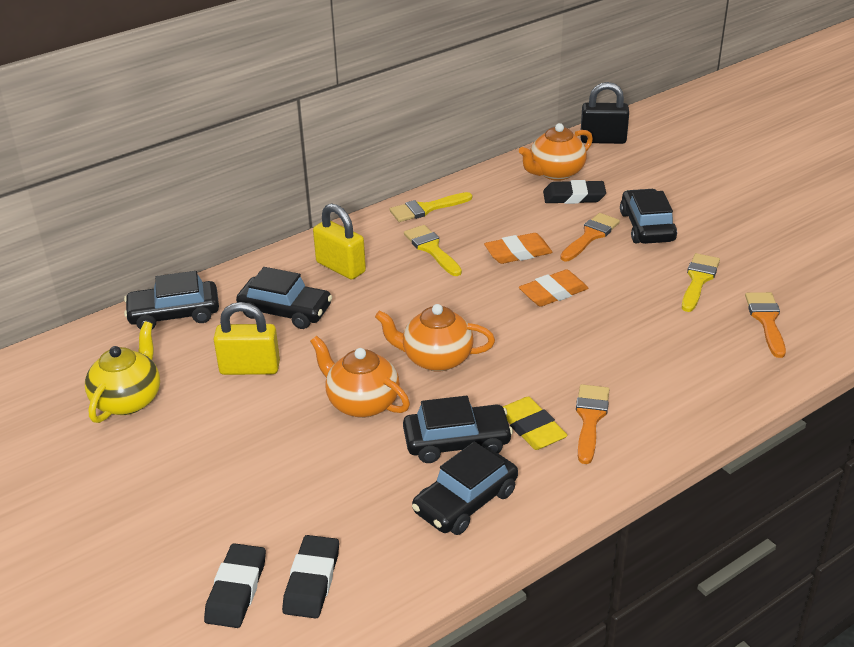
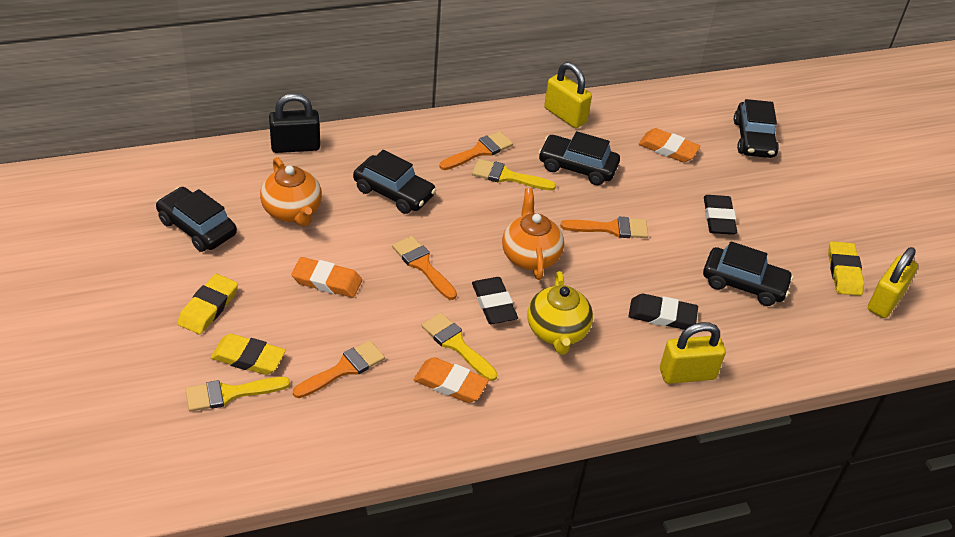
orange brush: 3 -> 4
orange eraser: 2 -> 3
orange teapot: 3 -> 2
yellow eraser: 1 -> 3
yellow padlock: 2 -> 3

